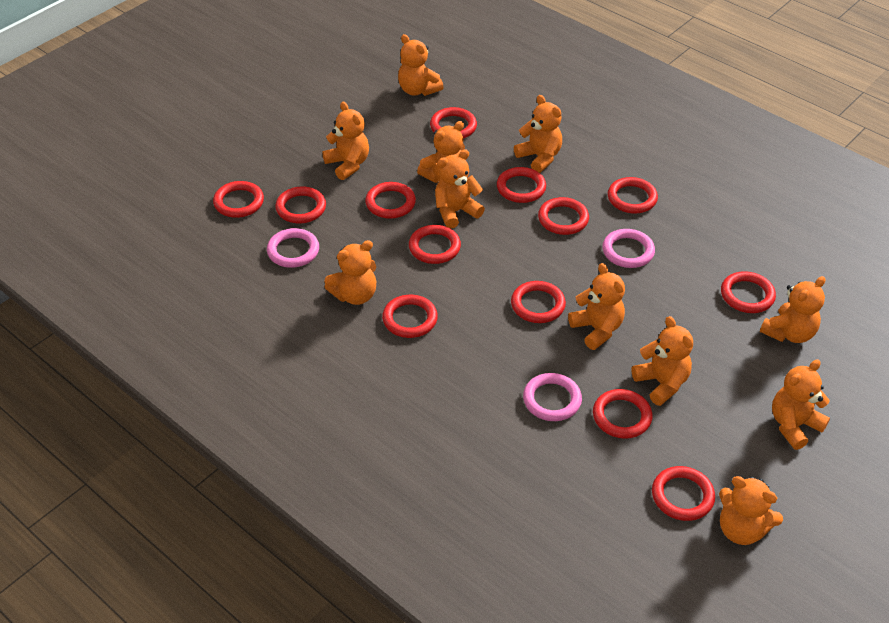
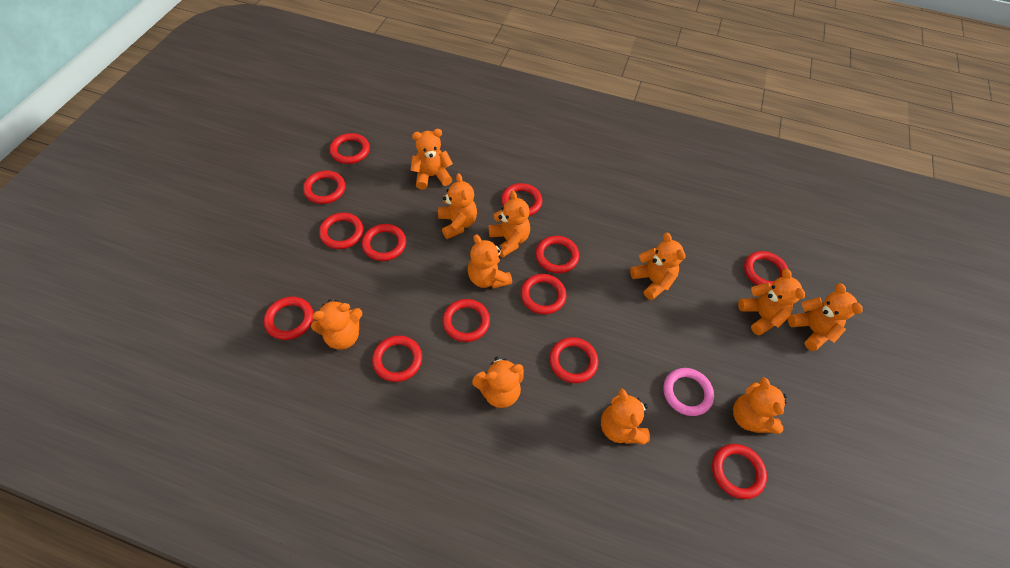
pink ring: 3 -> 1

